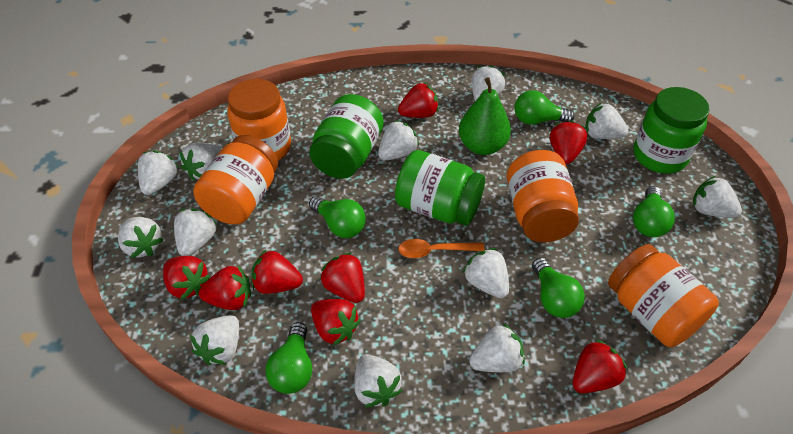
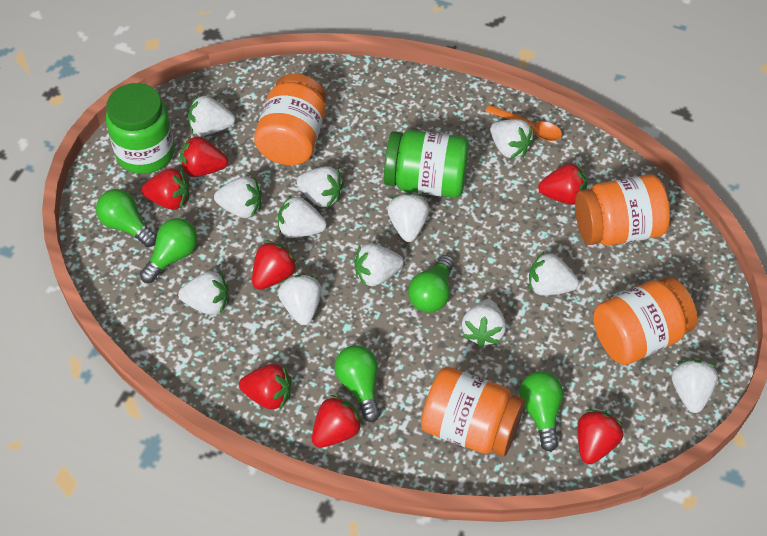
green jar: 3 -> 2
green pear: 1 -> 0
red strawberry: 8 -> 7

